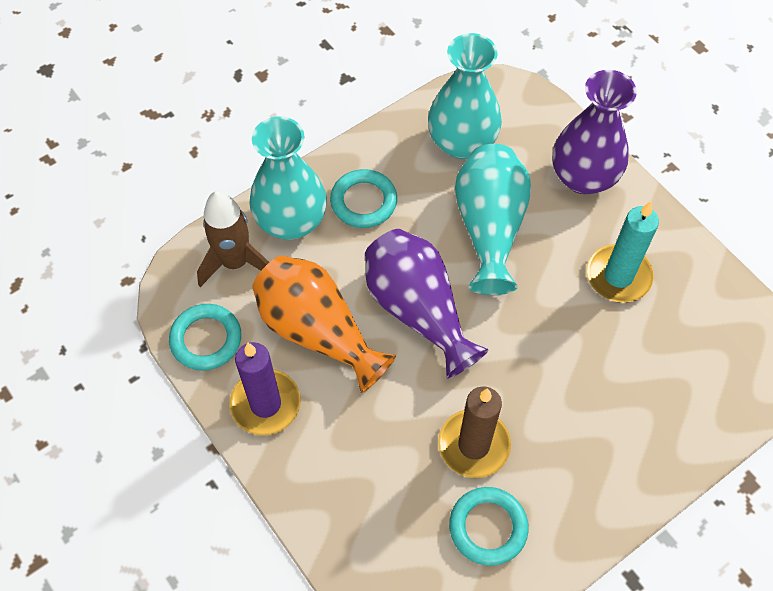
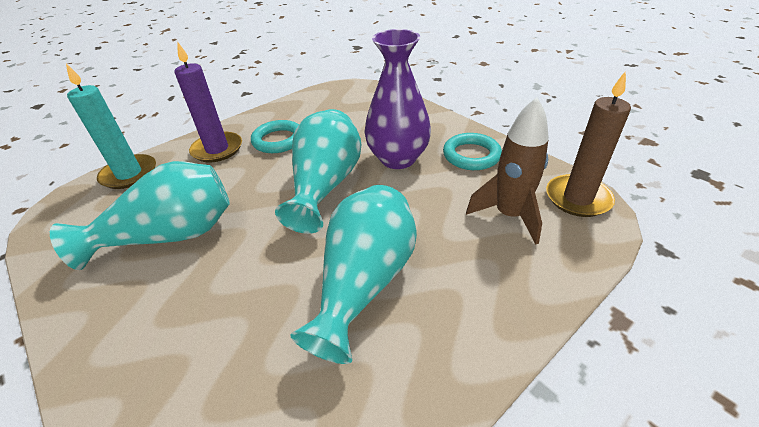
orange vase: 1 -> 0
purple vase: 2 -> 1
turquoise ring: 3 -> 2

